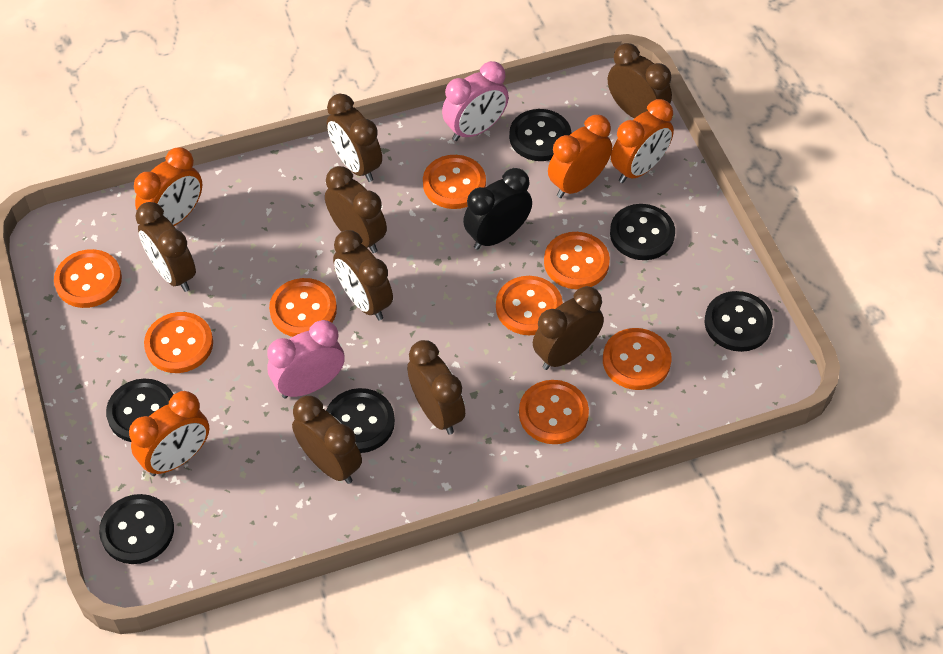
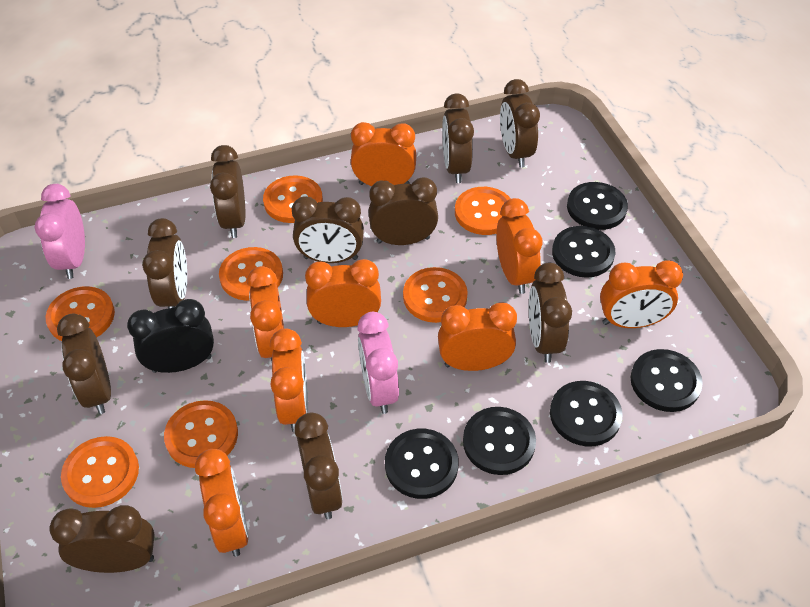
brown clock: 8 -> 10
orange button: 8 -> 7
orange clock: 4 -> 8

